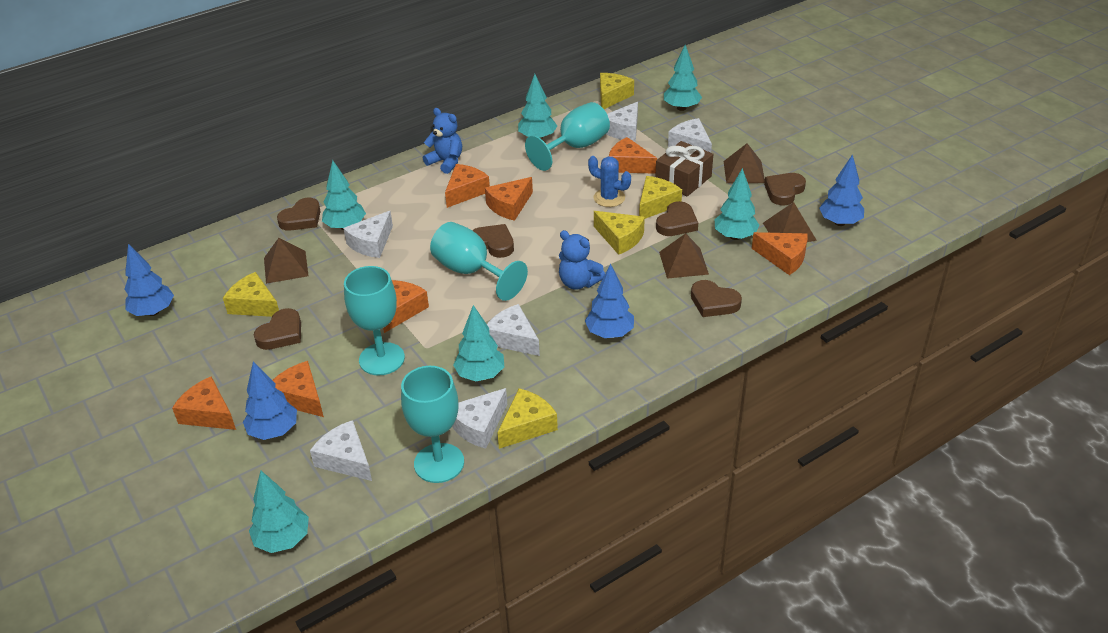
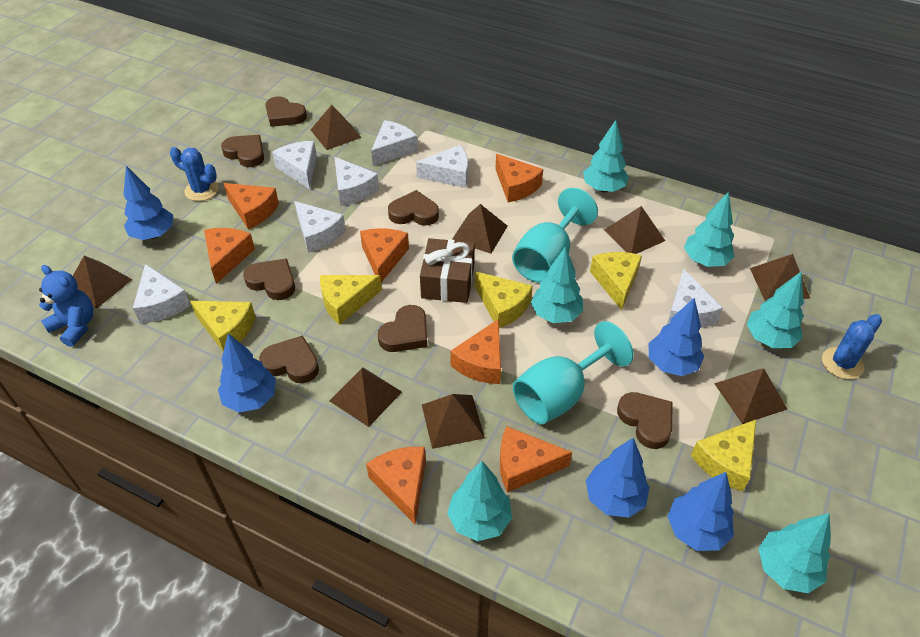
blue cactus: 1 -> 2
blue teddy bear: 2 -> 1
blue tree: 4 -> 5
brown heart: 6 -> 7
brown pyramid: 4 -> 8
turquoise goblet: 4 -> 2
white cheese: 6 -> 7

